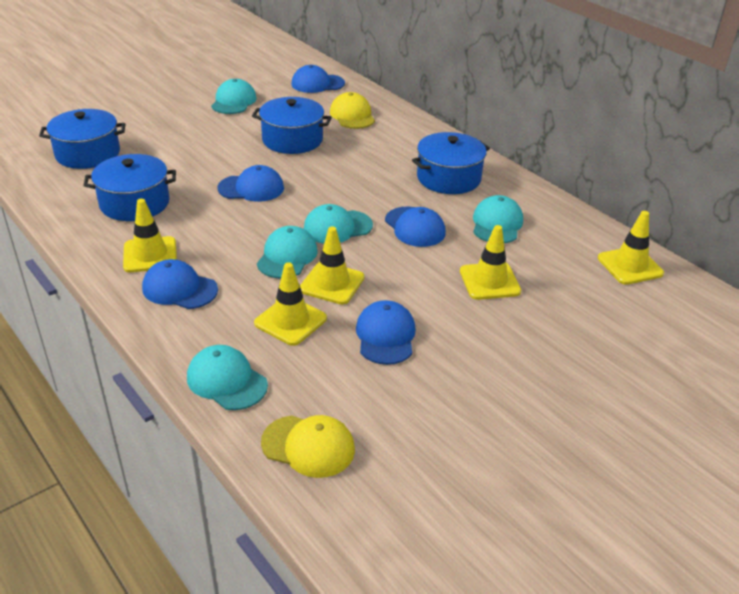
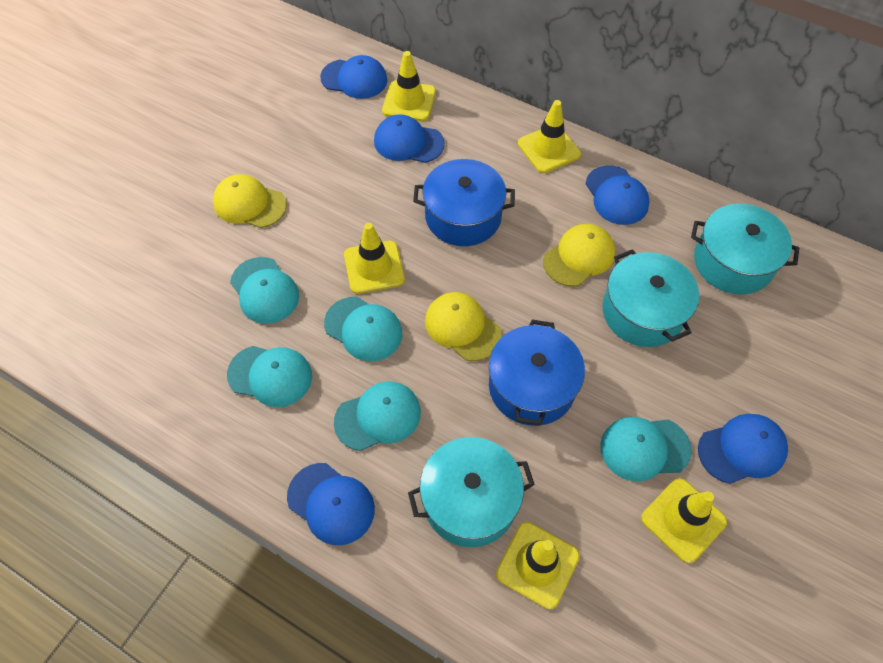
blue pot: 4 -> 2
turquoise pot: 0 -> 3
yellow cap: 2 -> 3

